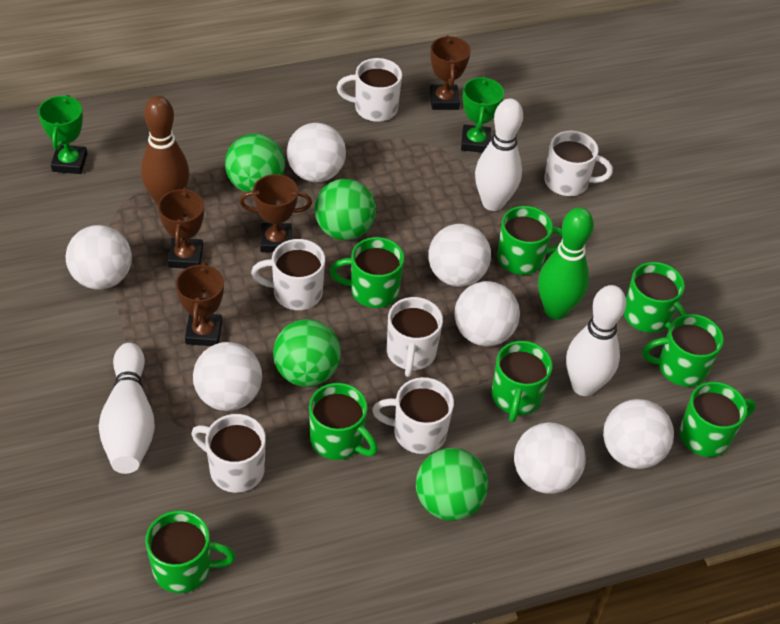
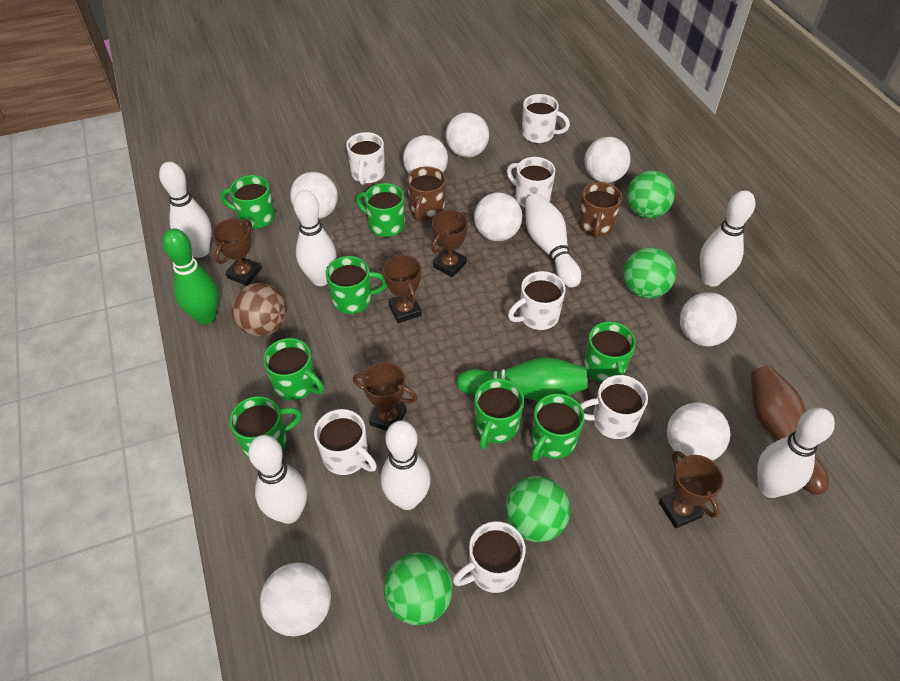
brown ball: 0 -> 1
brown mug: 0 -> 2
brown trophy: 4 -> 5
green bowling pin: 1 -> 2
green trophy: 2 -> 0
white ball: 7 -> 8
white bowling pin: 3 -> 7
white mug: 6 -> 7

